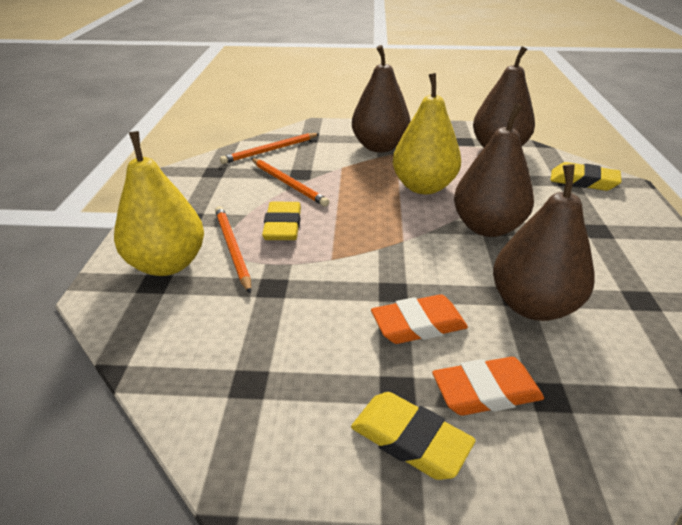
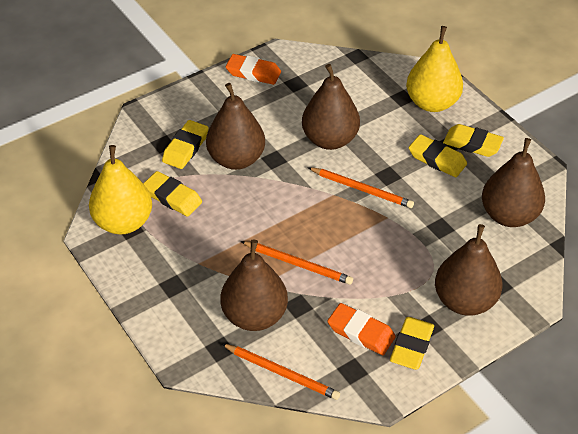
brown pear: 4 -> 5
yellow eraser: 3 -> 5

